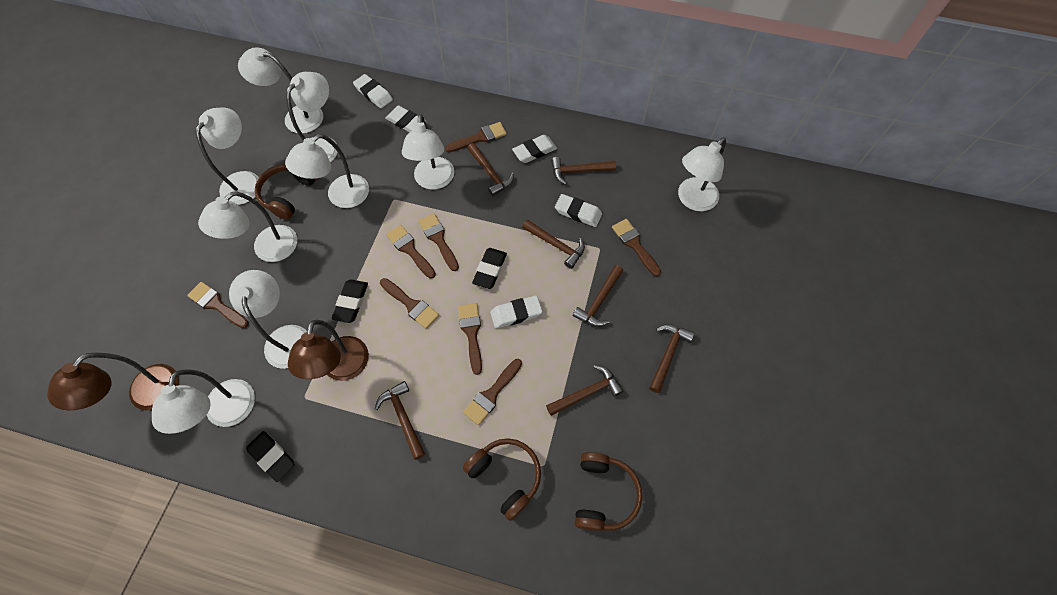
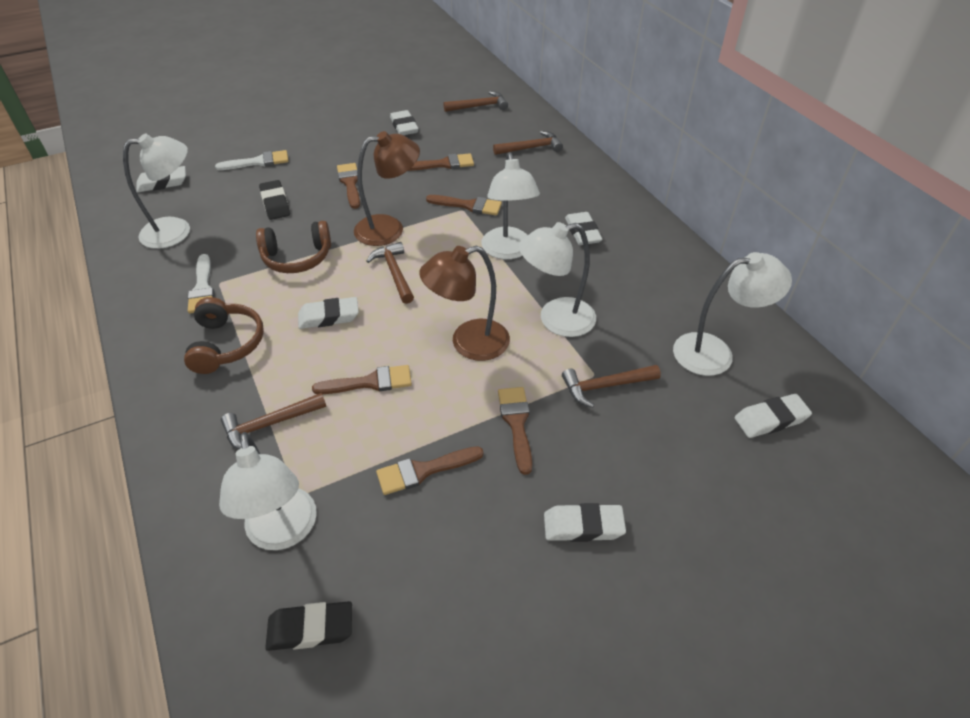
black eraser: 3 -> 2
brown brush: 8 -> 6
brown hammer: 7 -> 5
brown headphones: 3 -> 2
white brush: 0 -> 2
white eraser: 5 -> 6
white lamp: 9 -> 5

